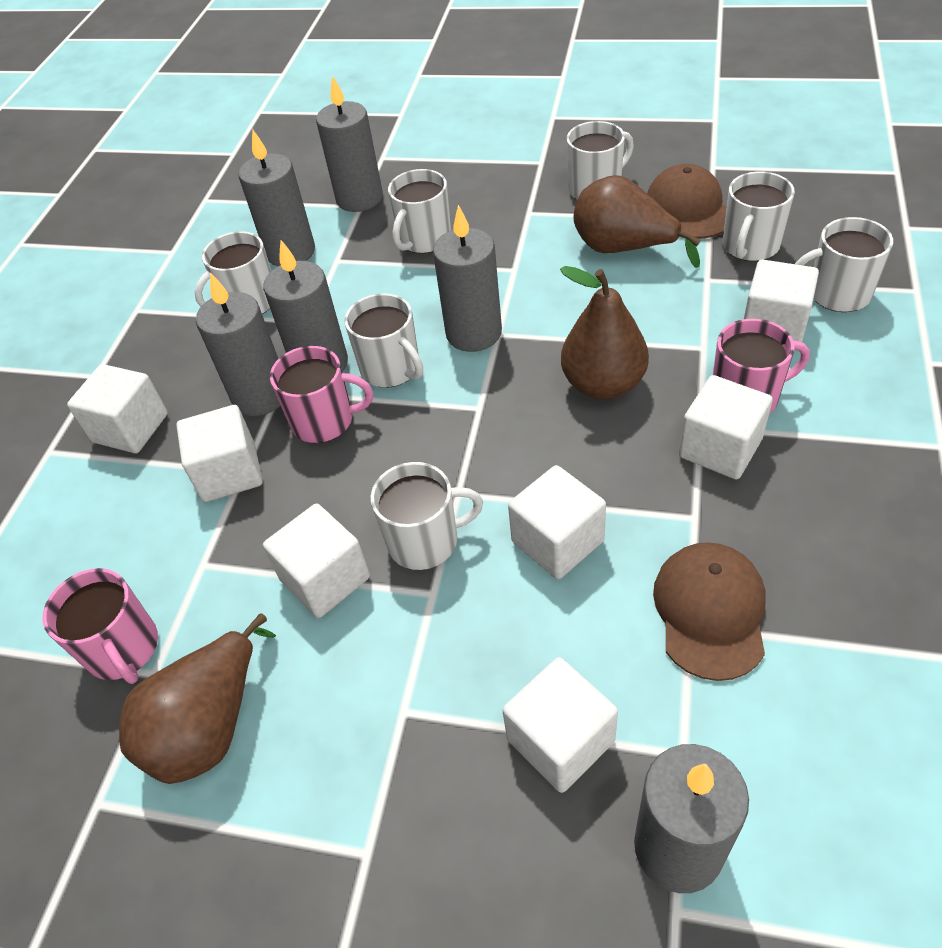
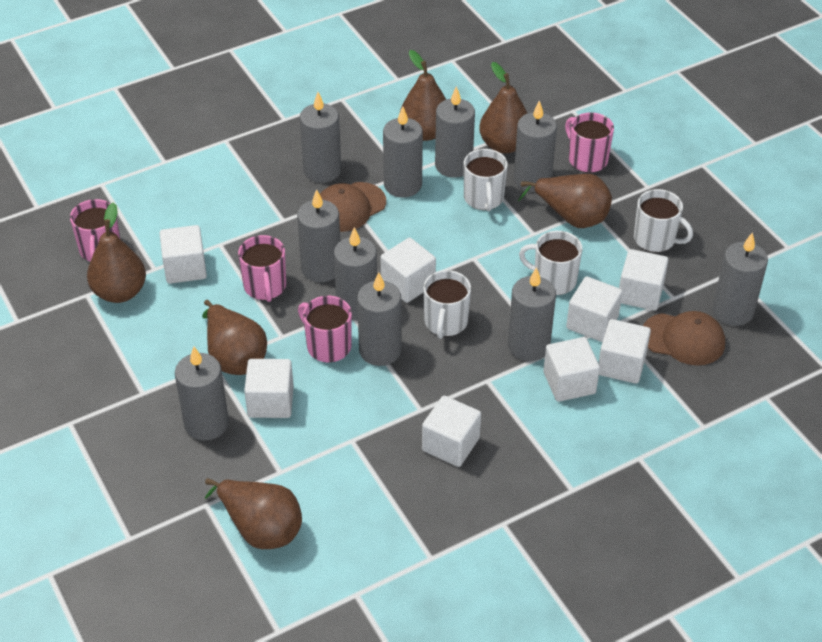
brown pear: 3 -> 6
grey candle: 6 -> 10
pink mug: 3 -> 4
white cube: 7 -> 8
white mug: 7 -> 4

